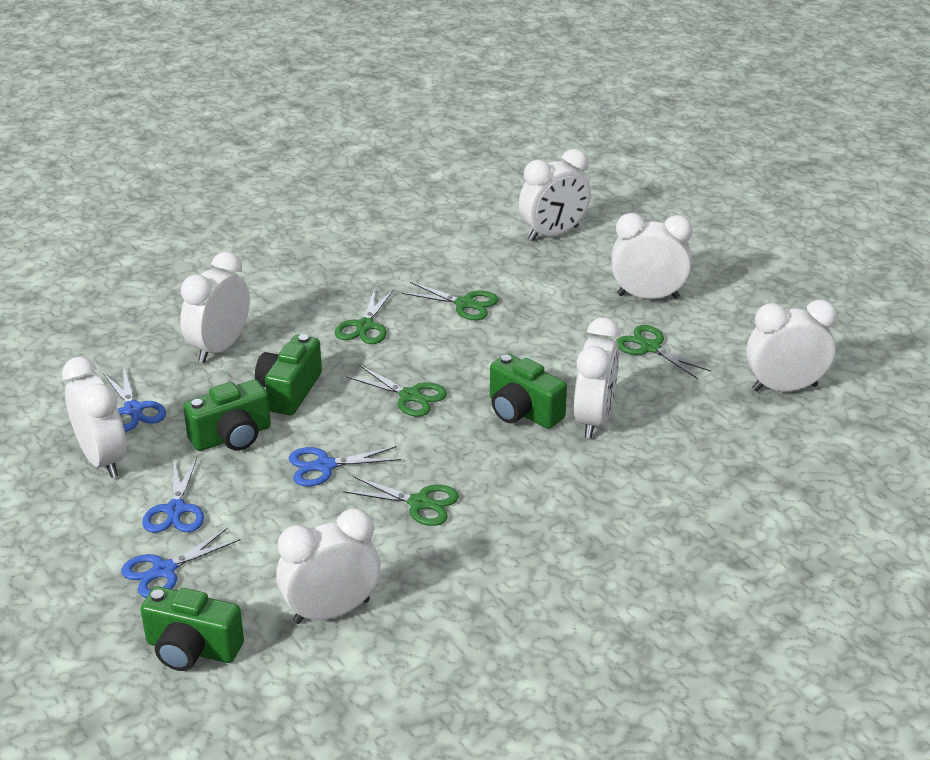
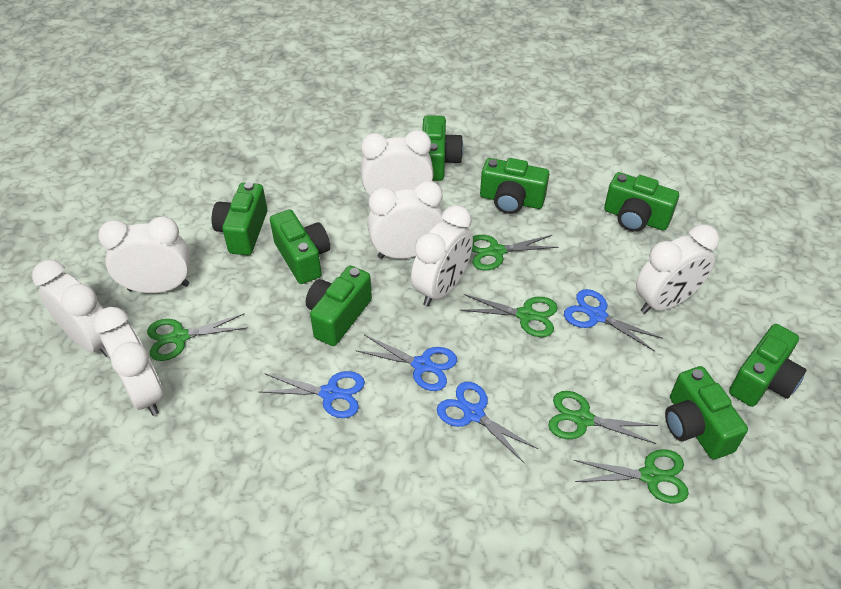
green camera: 4 -> 8

